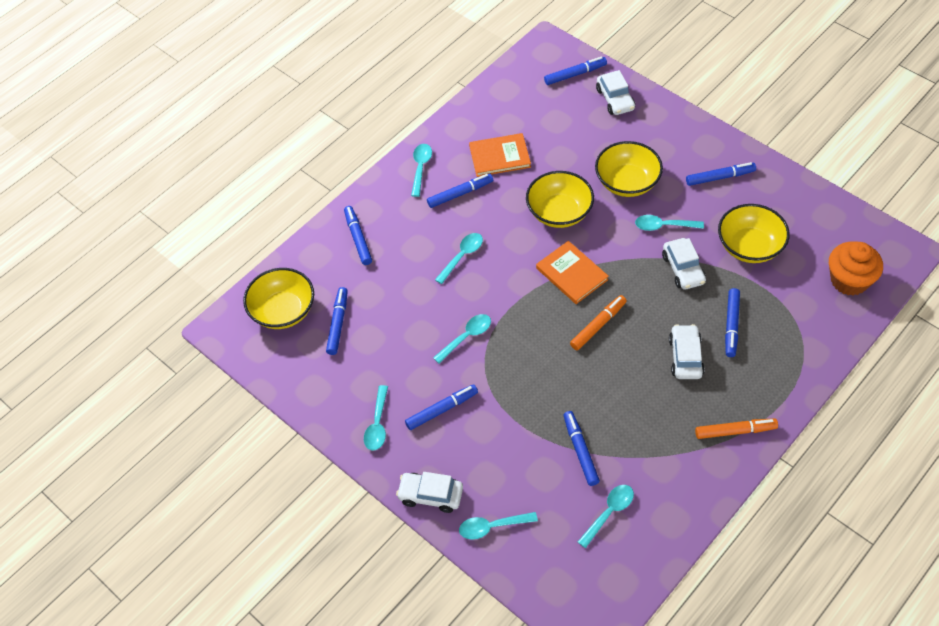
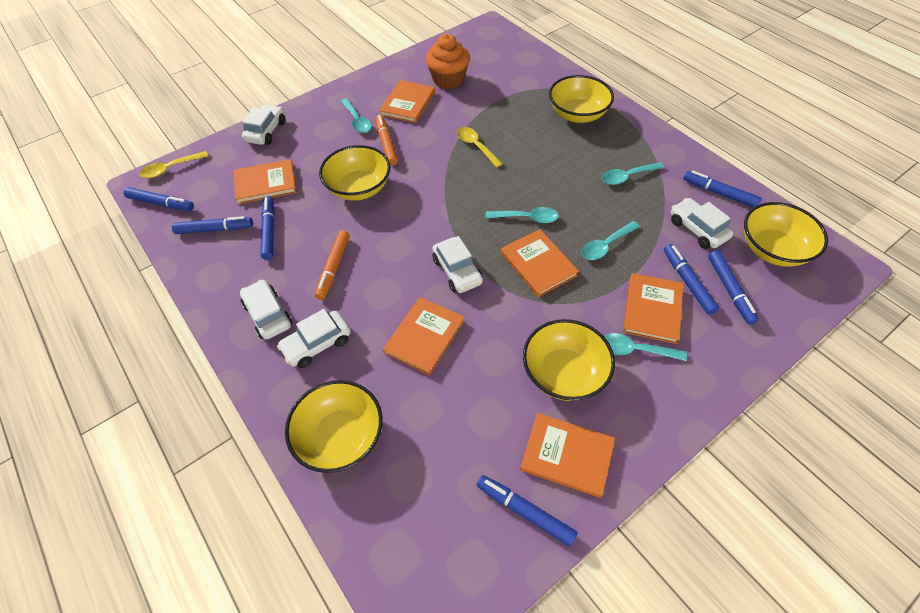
blue marker: 8 -> 7
orange book: 2 -> 6
turquoise spoon: 7 -> 5
white car: 4 -> 5
yellow bowl: 4 -> 5
yellow spoon: 0 -> 2

